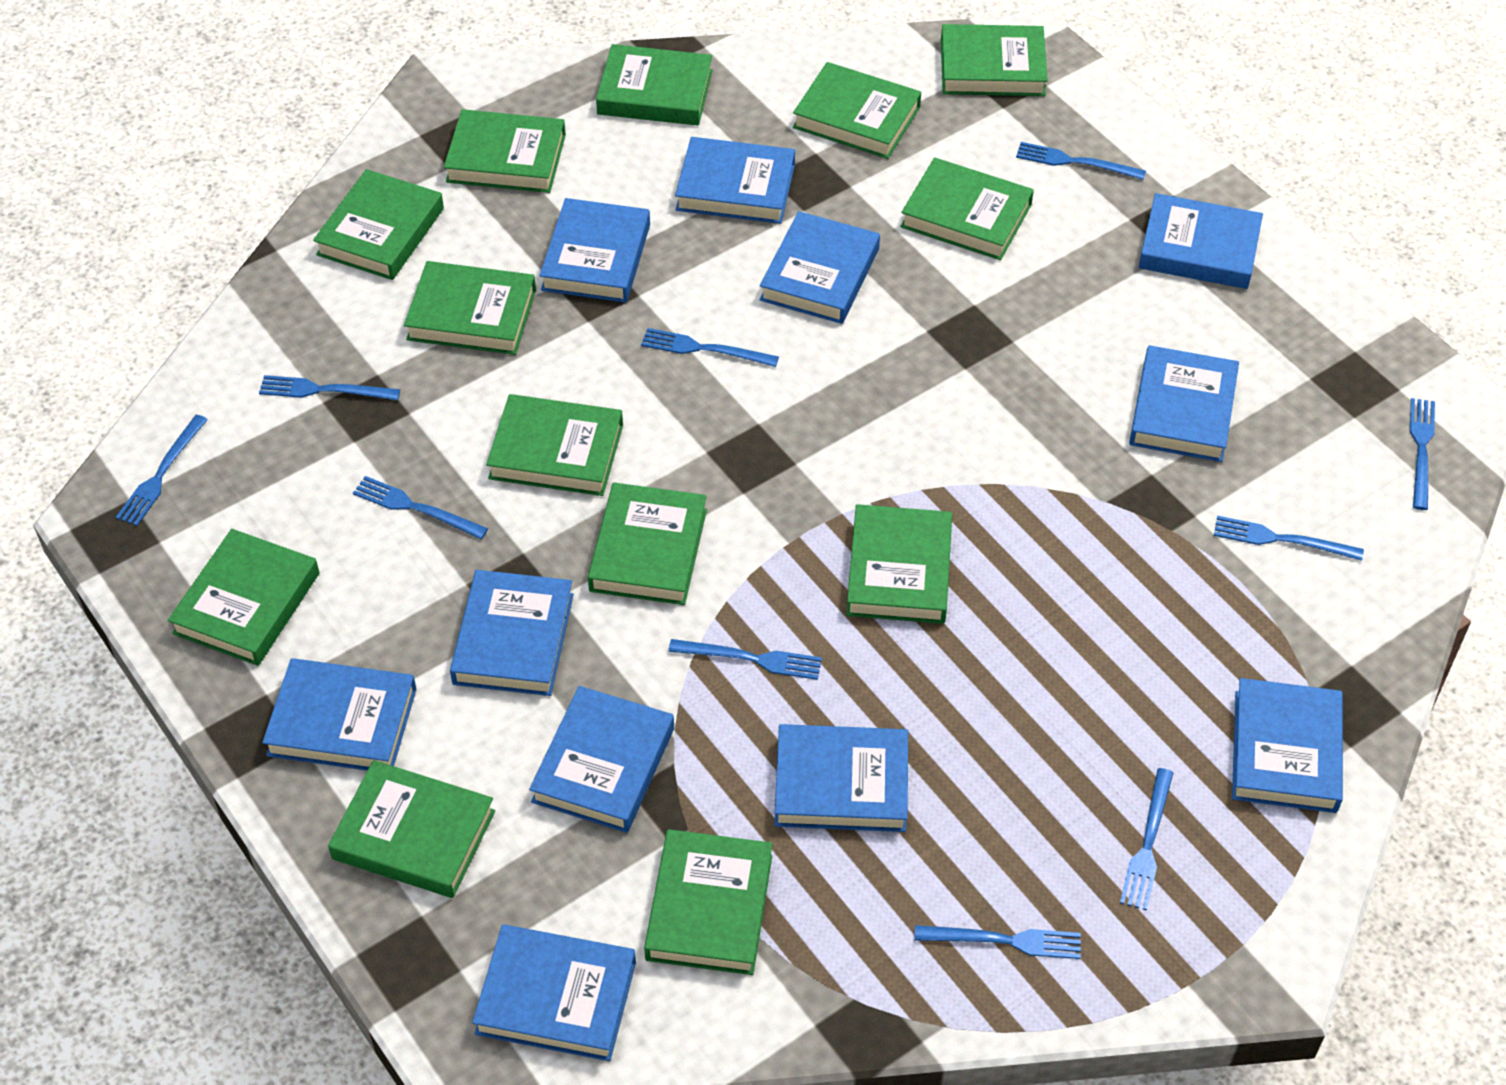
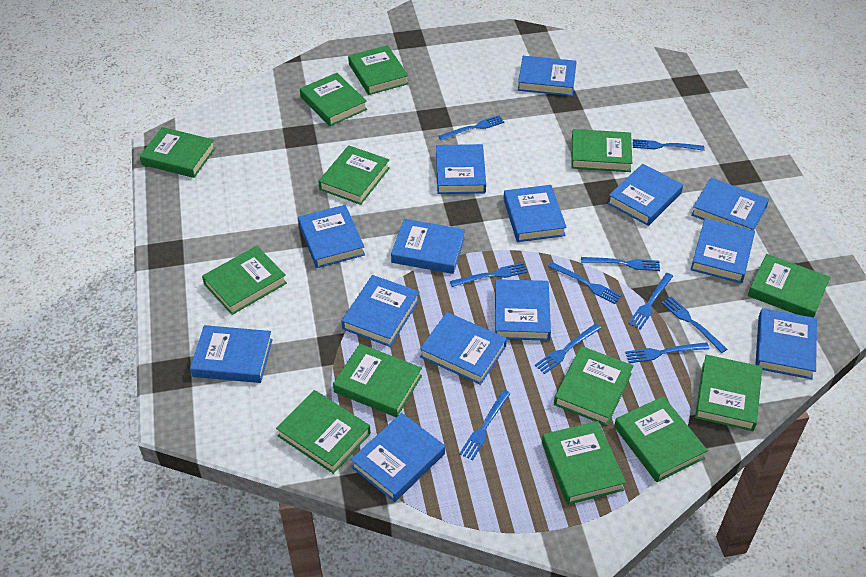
blue book: 11 -> 14

